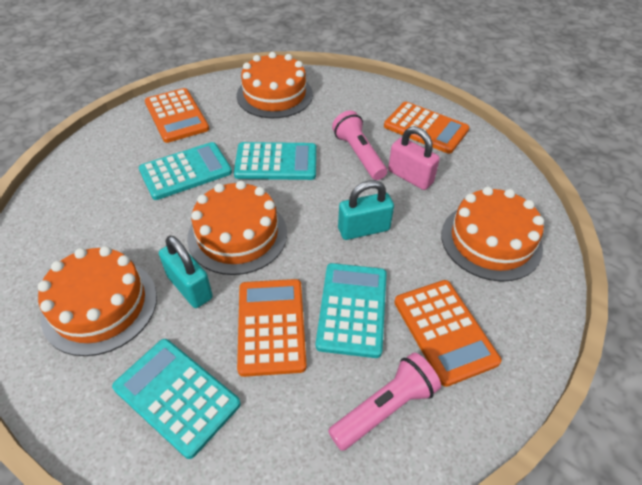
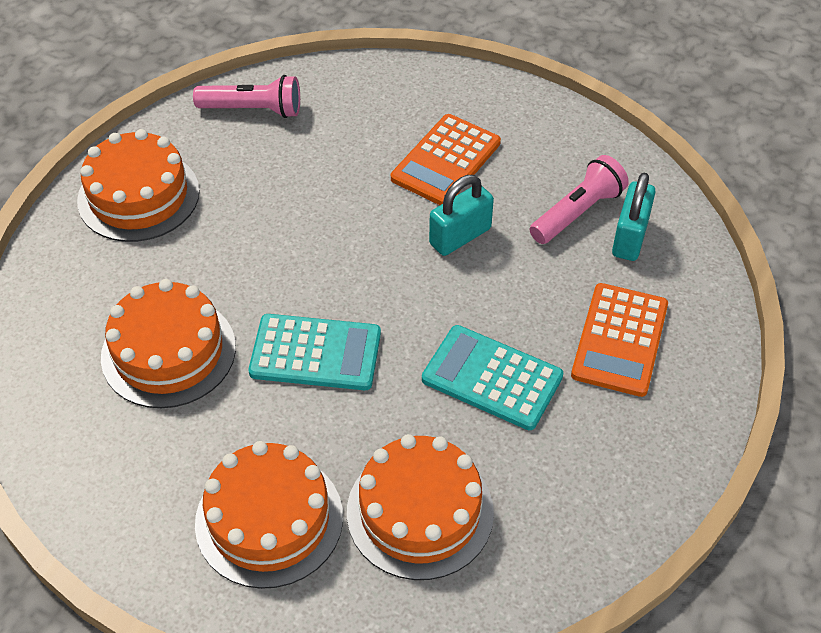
orange calculator: 4 -> 2
pink padlock: 1 -> 0
turquoise calculator: 4 -> 2

